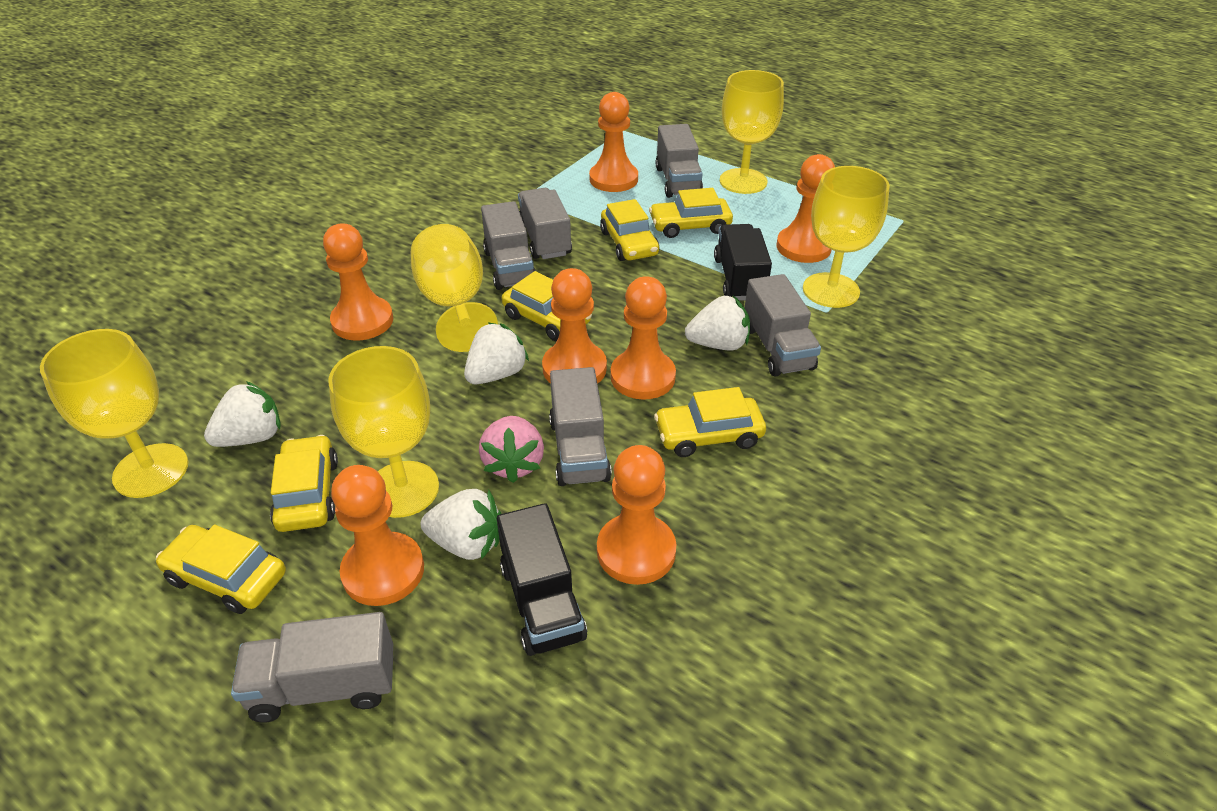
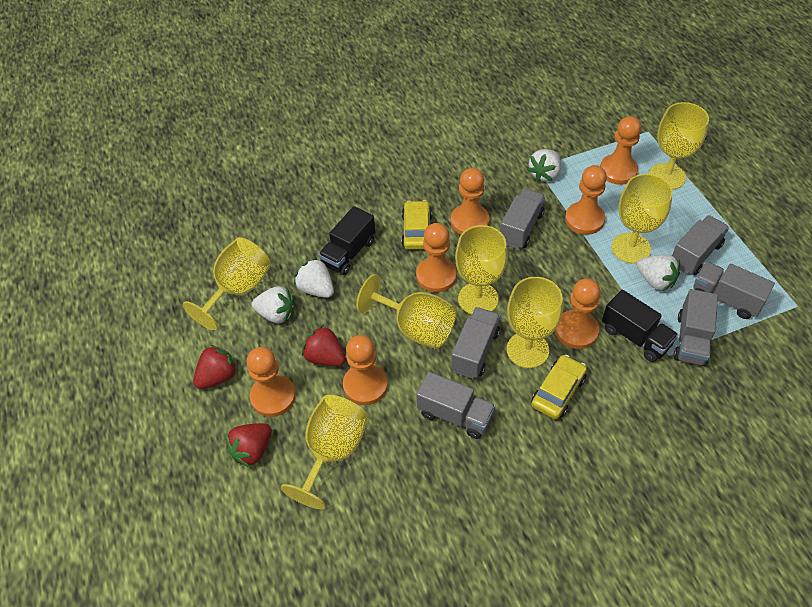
pink strawberry: 1 -> 0
red strawberry: 0 -> 3
yellow car: 6 -> 2
yellow goblet: 5 -> 7

